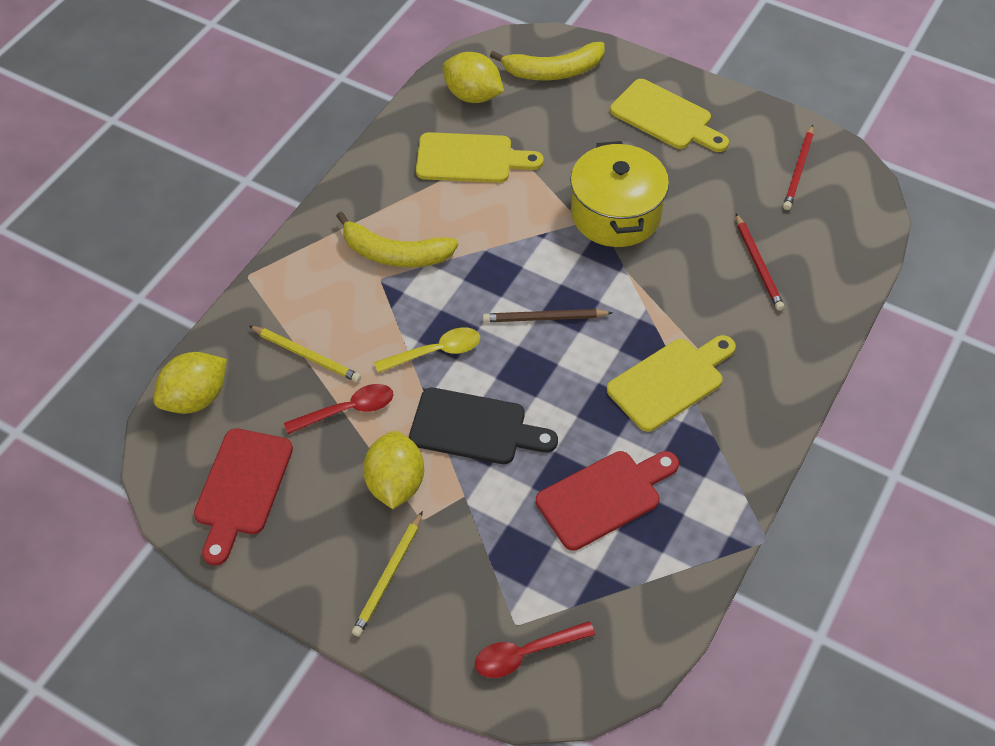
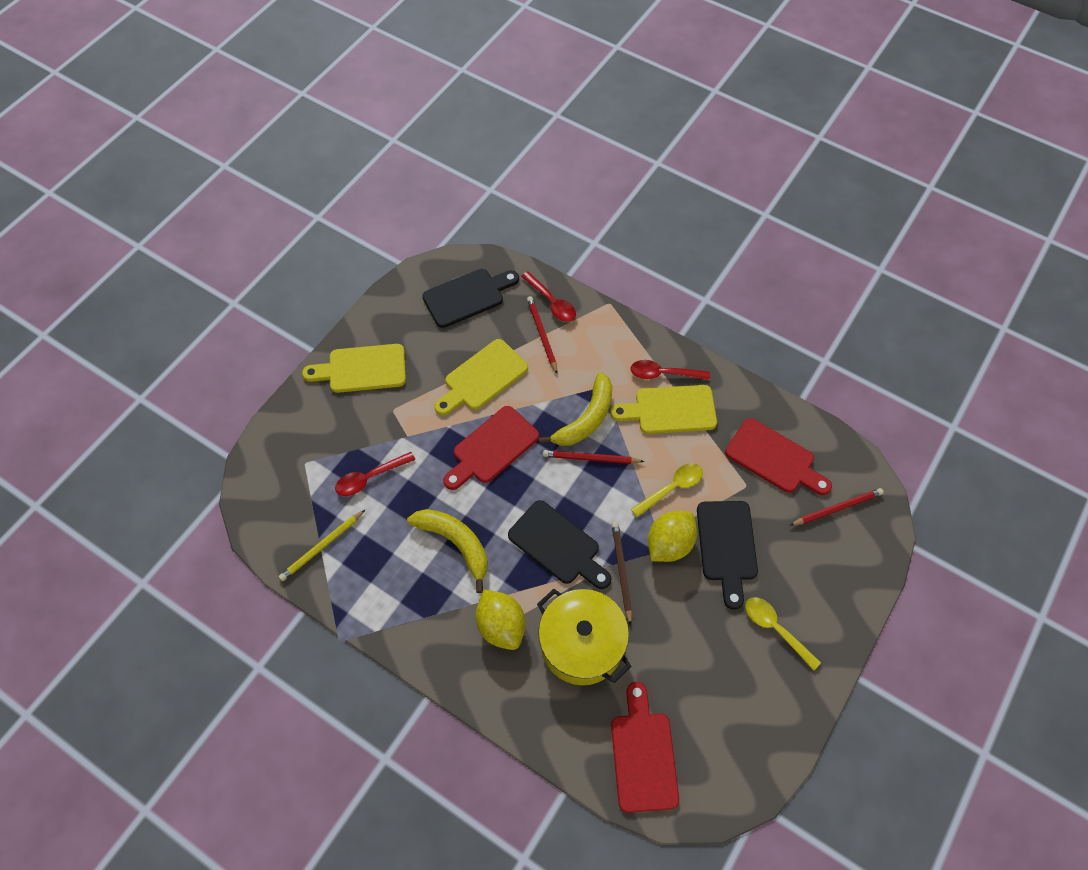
black cutting board: 1 -> 3
red cutting board: 2 -> 3
red pencil: 2 -> 3
red spoon: 2 -> 3
yellow lemon: 3 -> 2
yellow pencil: 2 -> 1
yellow spoon: 1 -> 2

